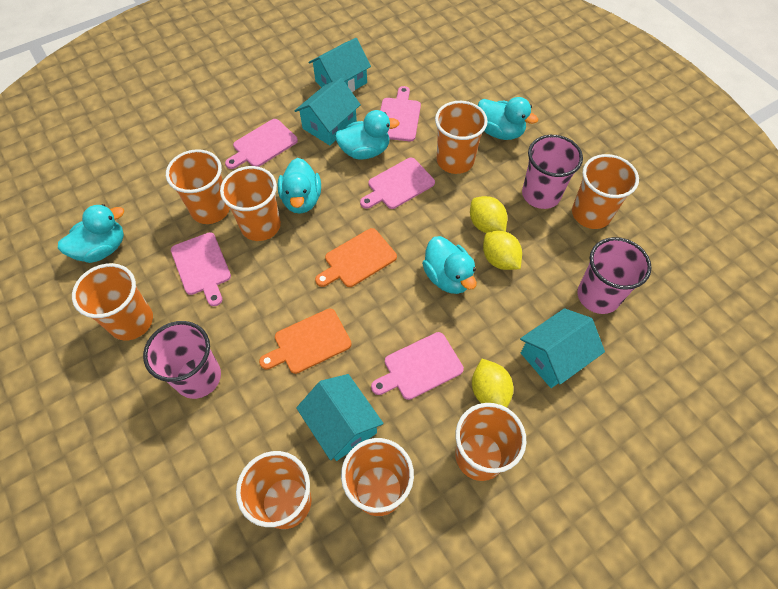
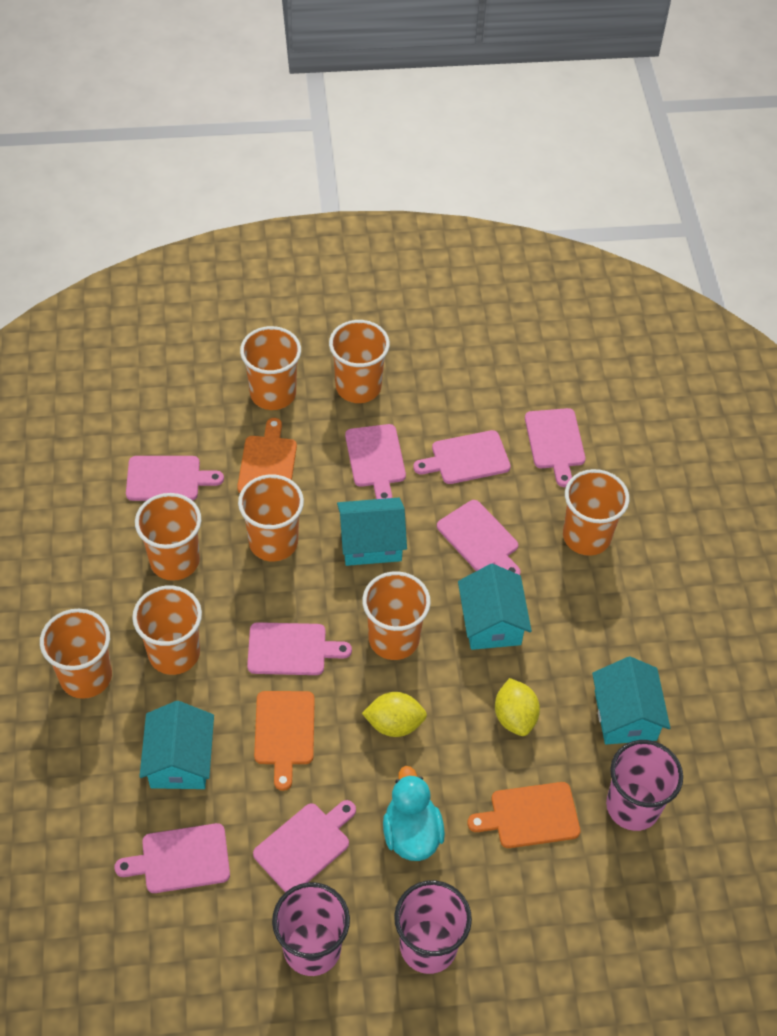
orange cutting board: 2 -> 3
pink cutting board: 5 -> 8
turquoise duck: 5 -> 1
yellow lemon: 3 -> 2

